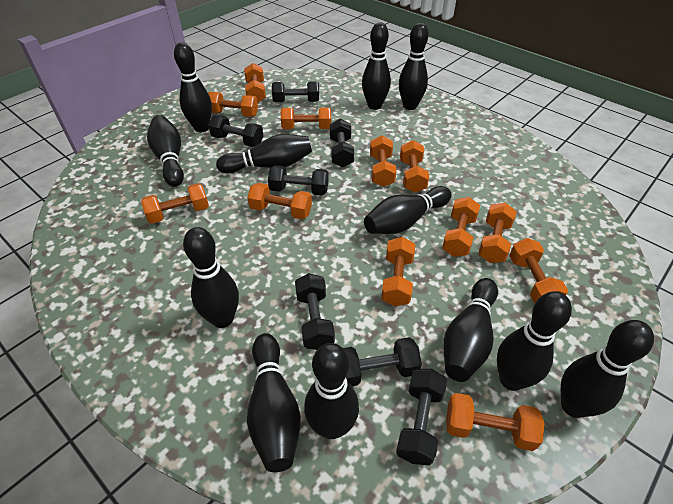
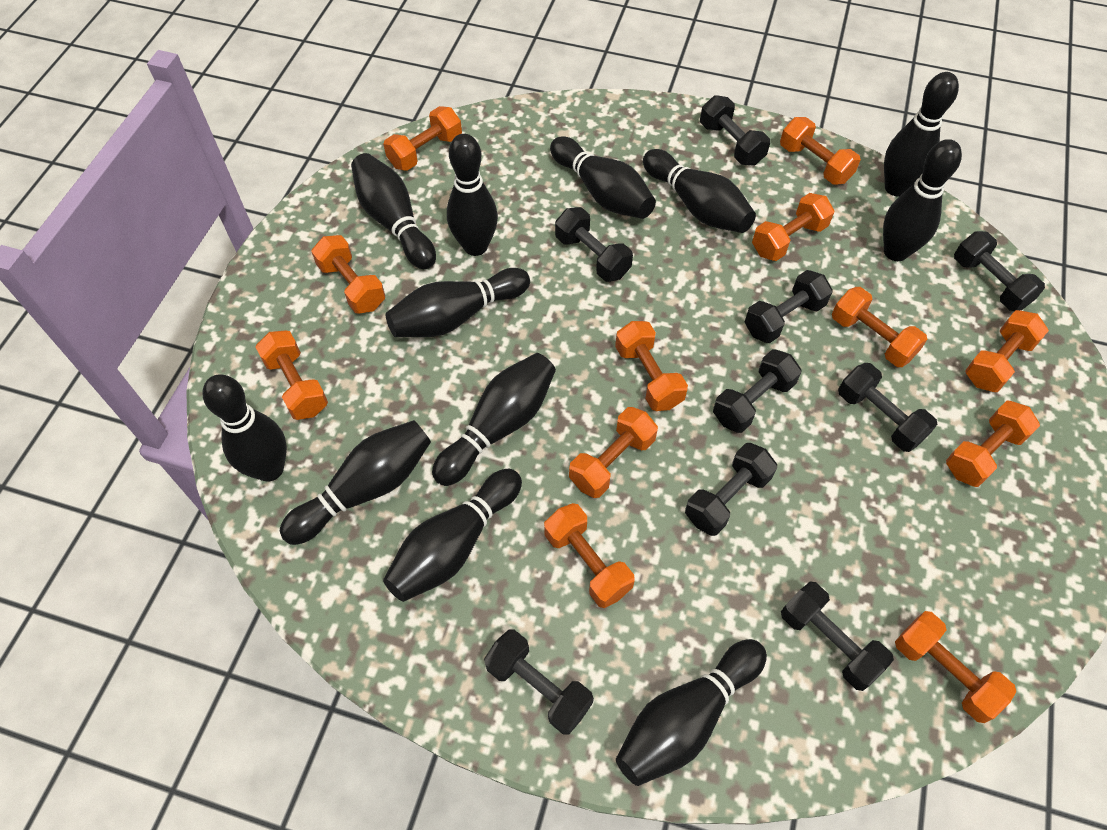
black dumbbell: 7 -> 9

